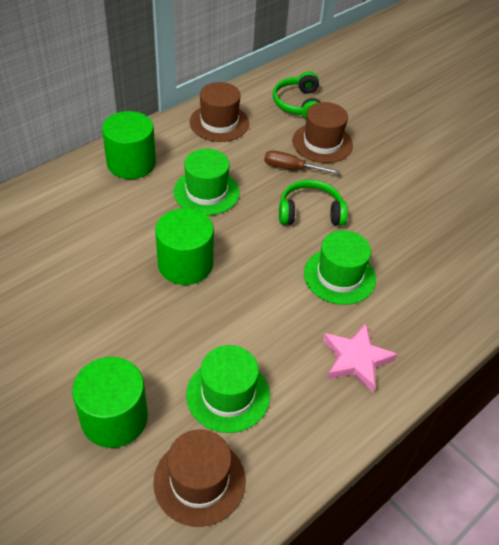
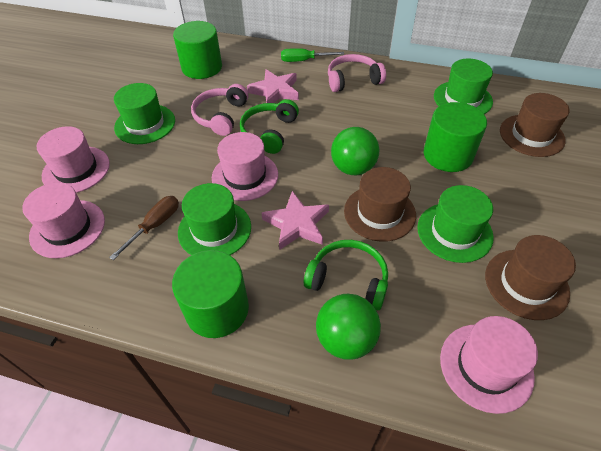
green ball: 0 -> 2
green hat: 3 -> 4
green screwdriver: 0 -> 1
pink hat: 0 -> 4
pink headphones: 0 -> 2
pink star: 1 -> 2

